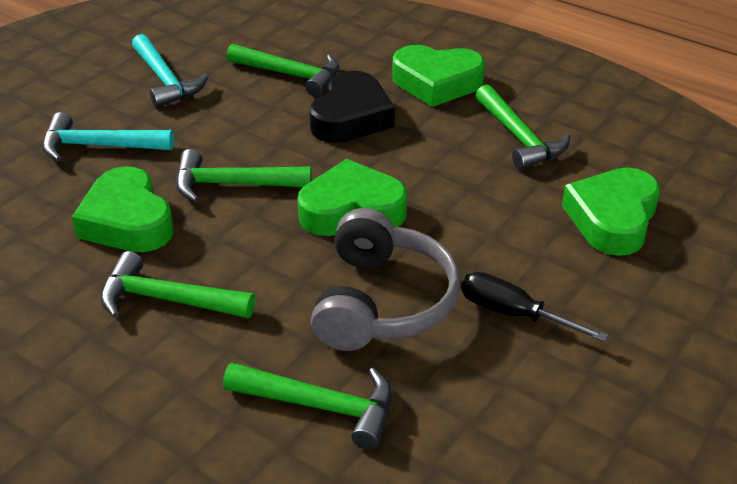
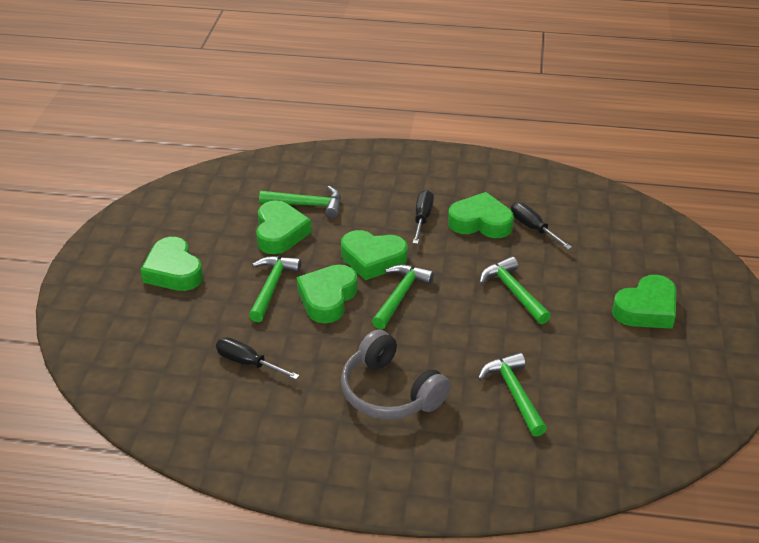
black heart: 1 -> 0
black screwdriver: 1 -> 3
green heart: 4 -> 6
turquoise hammer: 2 -> 0

